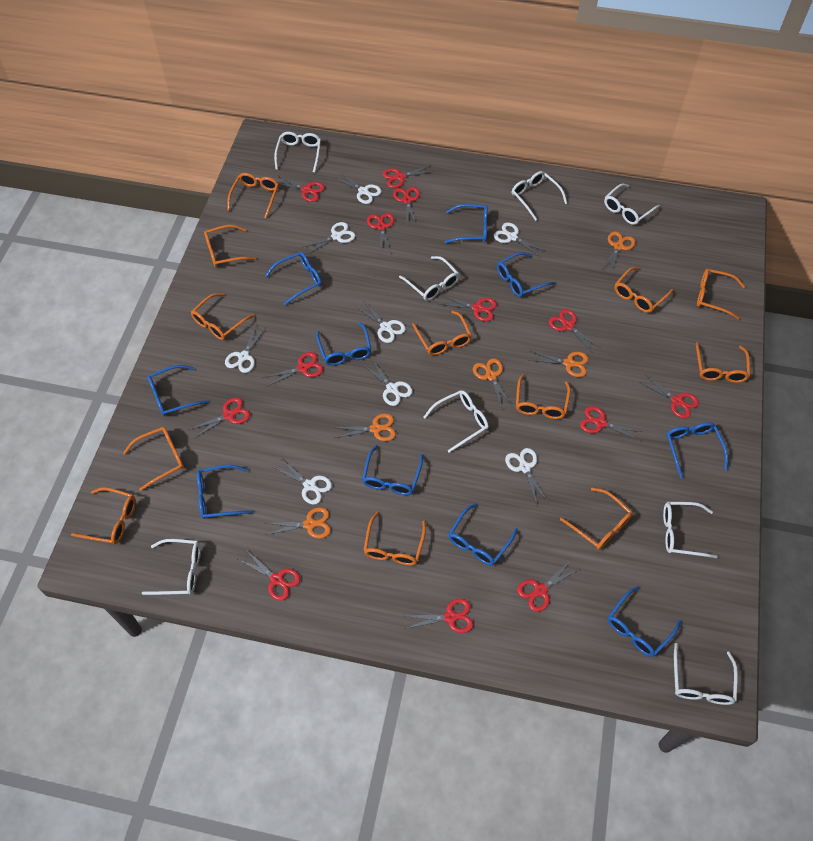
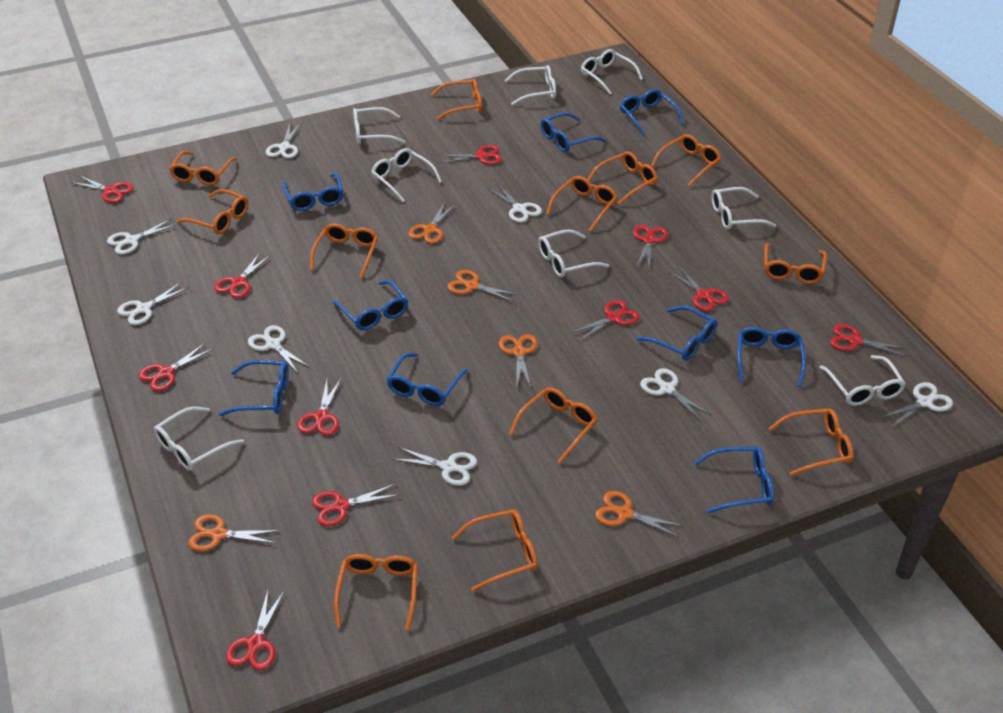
blue glasses: 10 -> 9
red scissors: 13 -> 11

